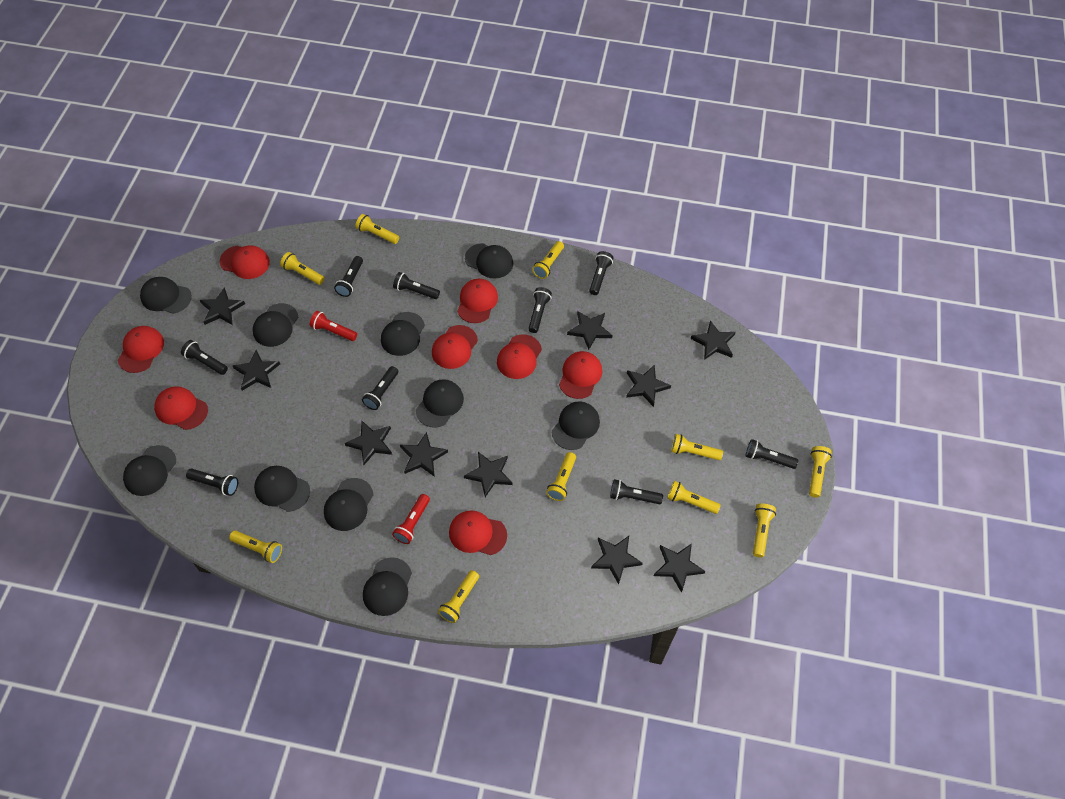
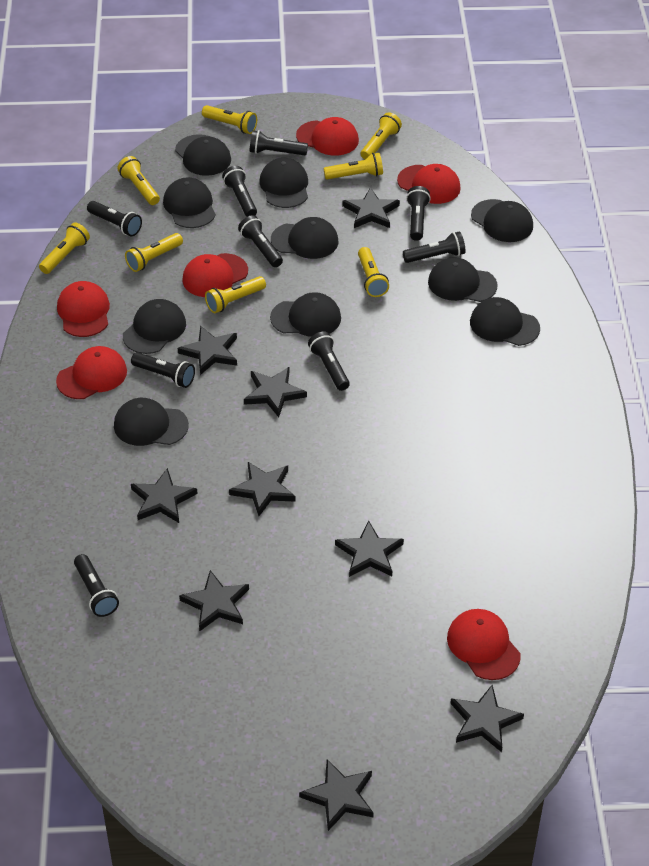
black star: 10 -> 9
red cap: 8 -> 6
red flashlight: 2 -> 0
yellow flashlight: 10 -> 8

